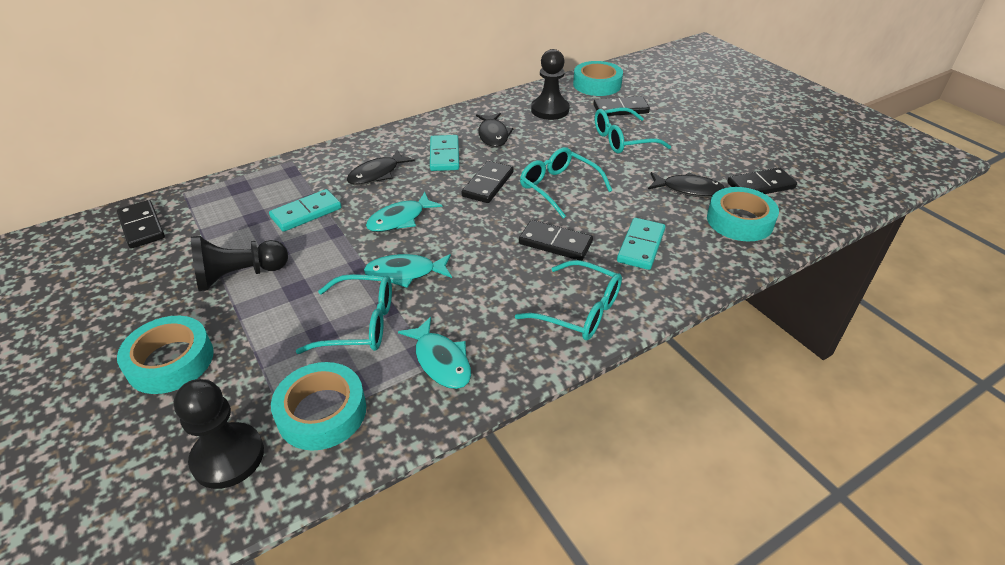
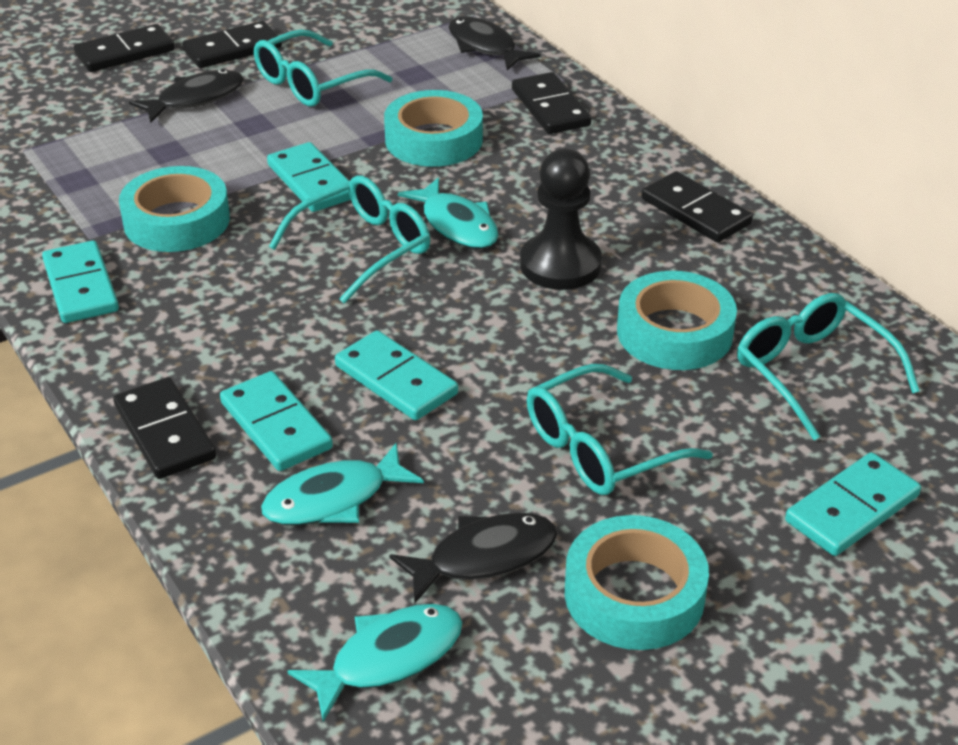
black pawn: 3 -> 1
turquoise domino: 3 -> 5

